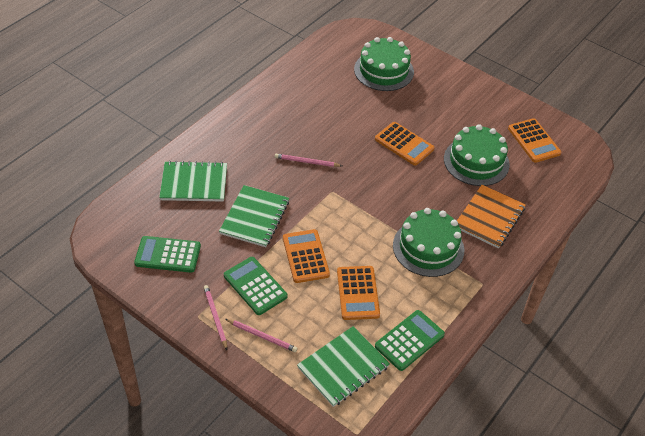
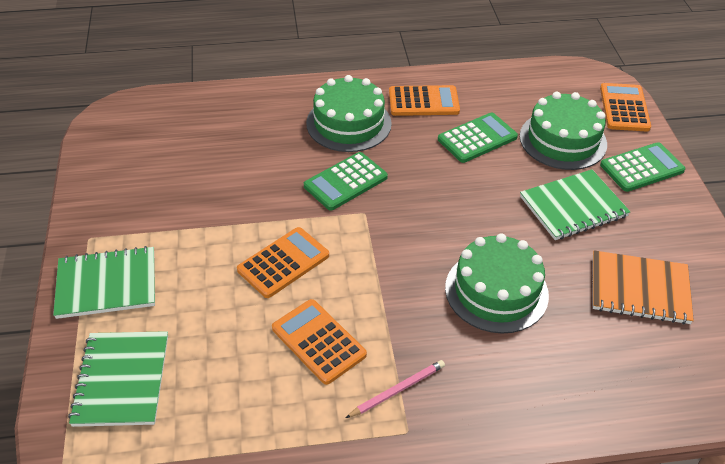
pink pencil: 3 -> 1

